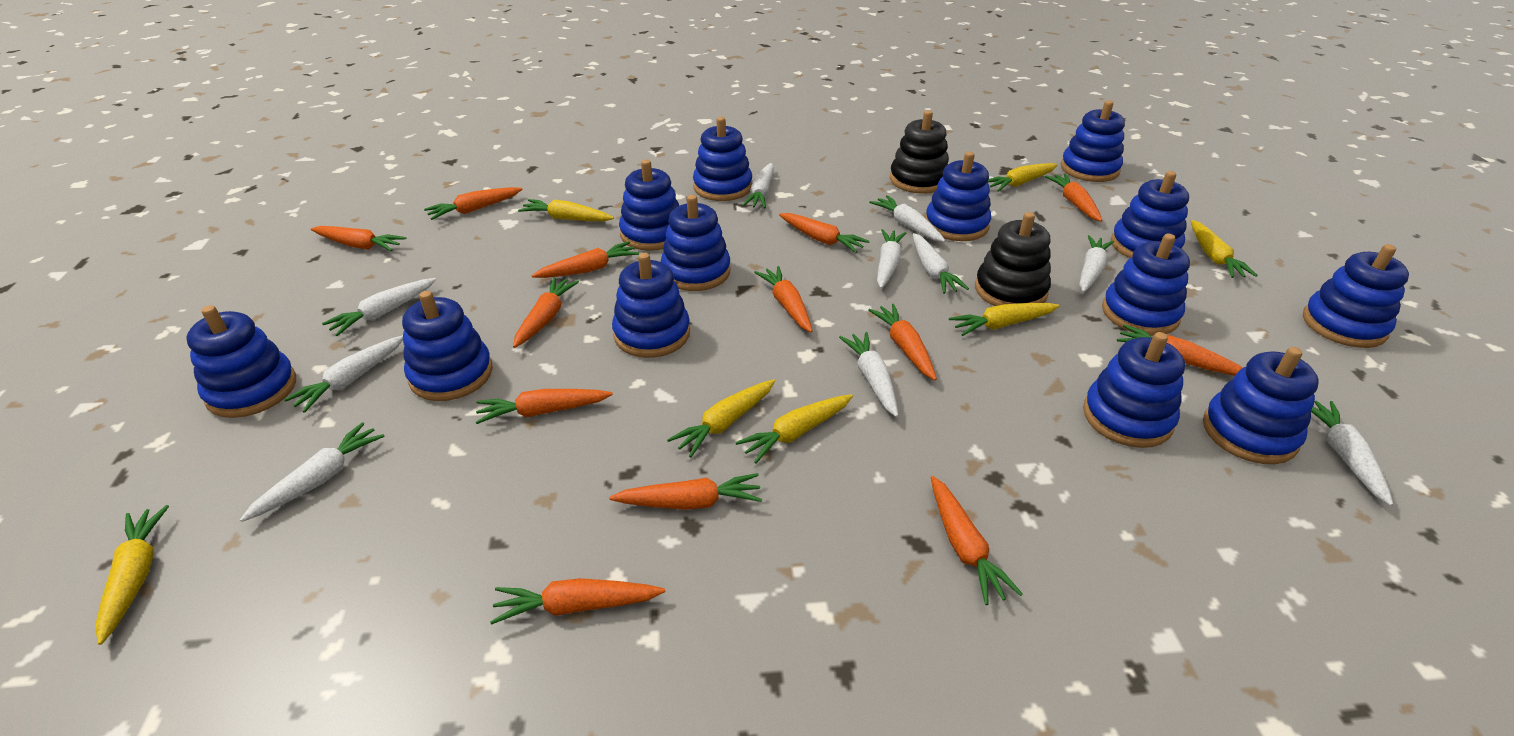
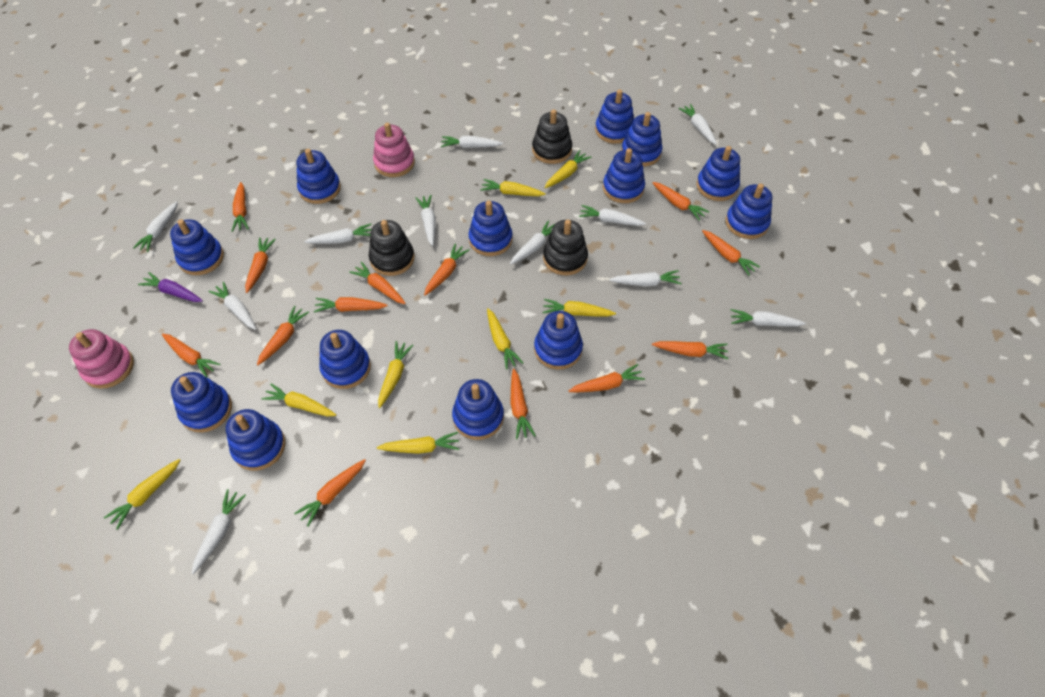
black stacking toy: 2 -> 3
pink stacking toy: 0 -> 2
purple carrot: 0 -> 1
white carrot: 10 -> 11
yellow carrot: 7 -> 8

